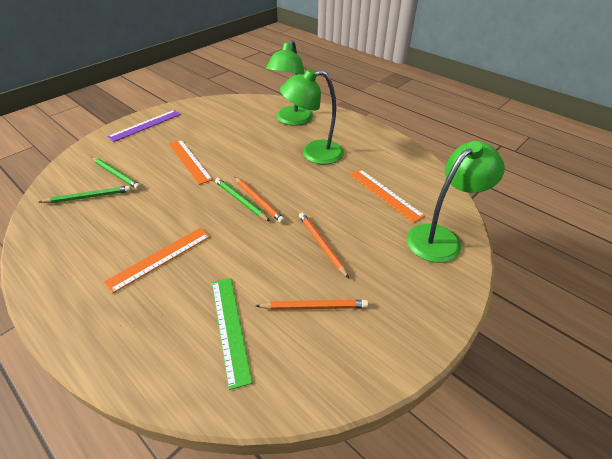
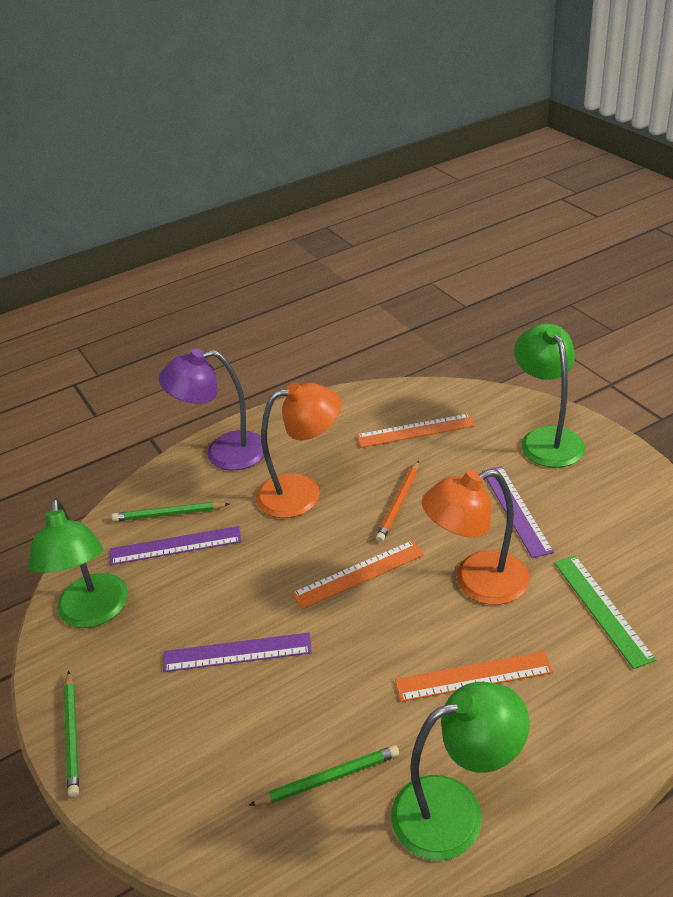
orange lamp: 0 -> 2
orange pencil: 3 -> 1
purple lamp: 0 -> 1
purple ruler: 1 -> 3

